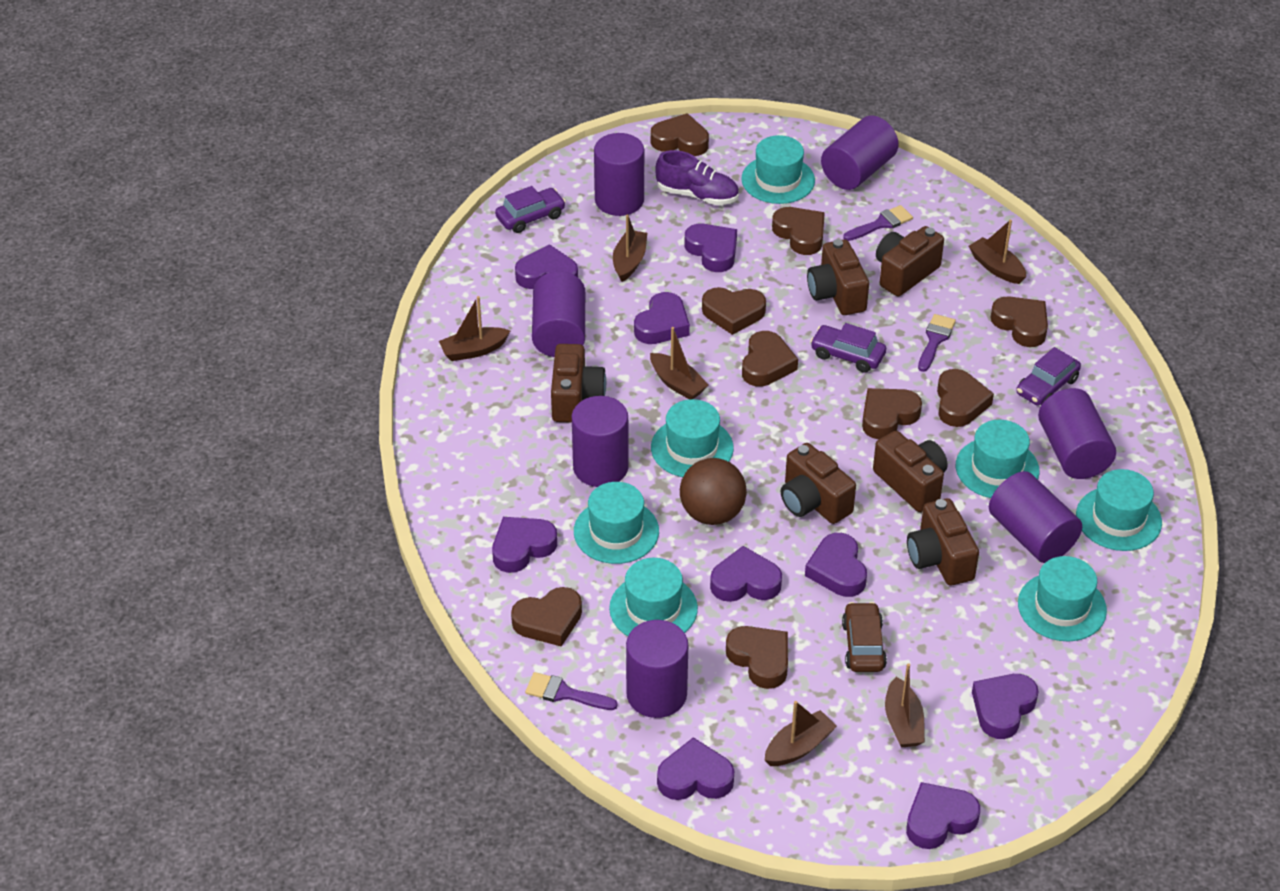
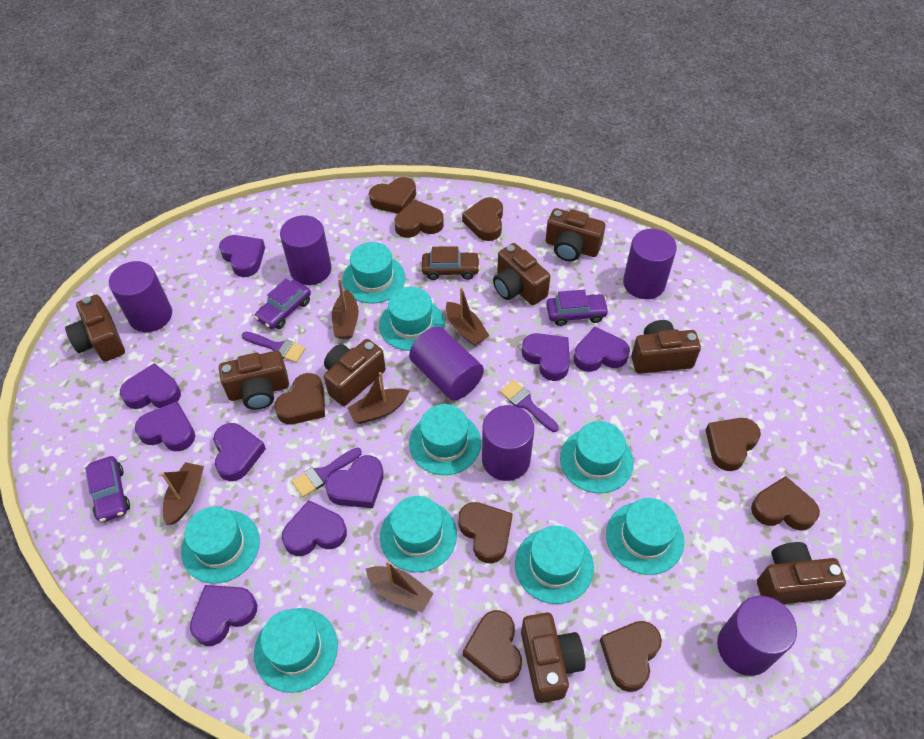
brown ball: 1 -> 0
brown boat: 6 -> 5
brown camera: 6 -> 8
purple cylinder: 7 -> 6
purple shoe: 1 -> 0
turquoise hat: 7 -> 9

